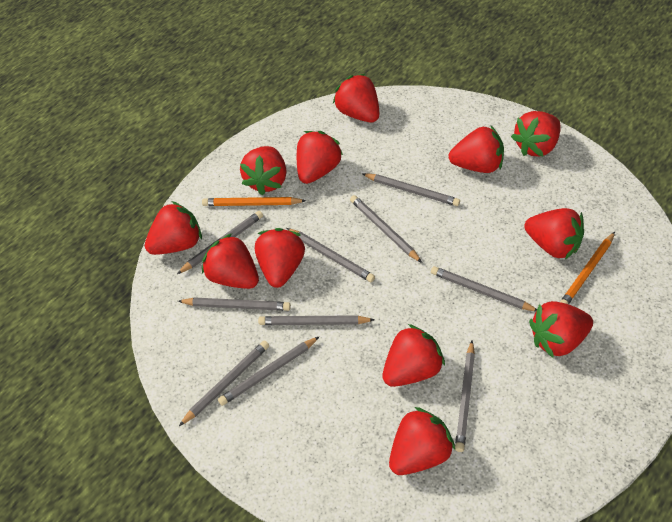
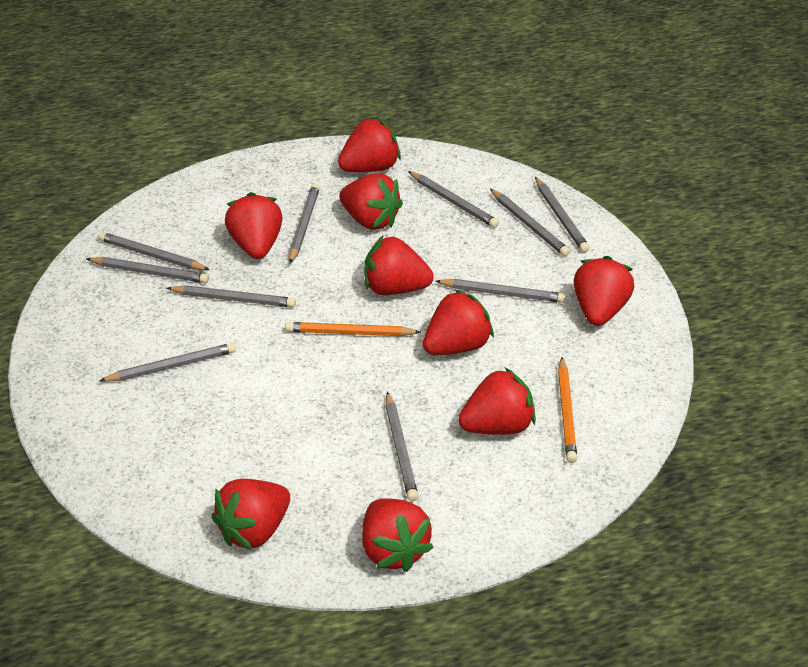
red strawberry: 12 -> 9

